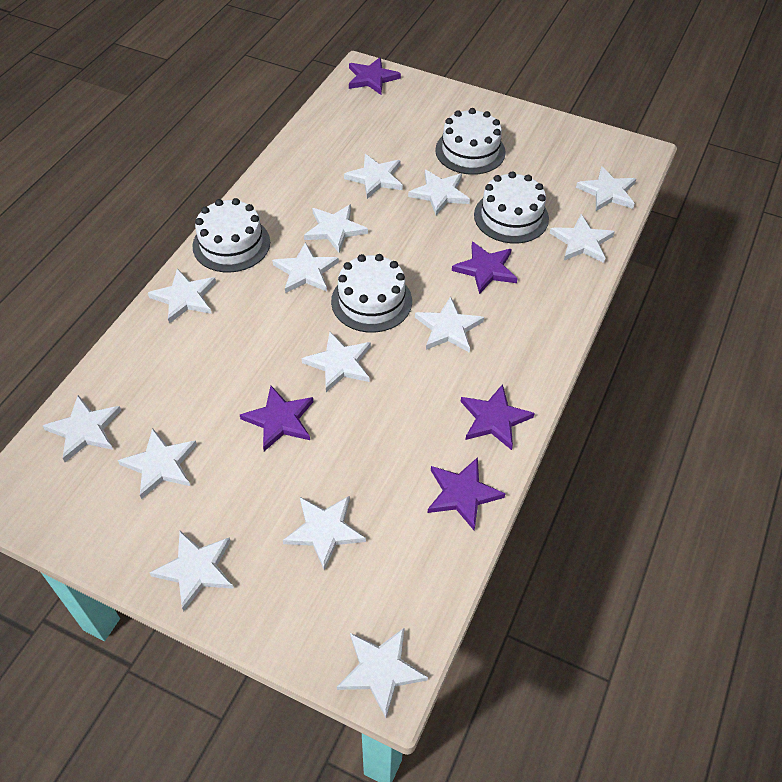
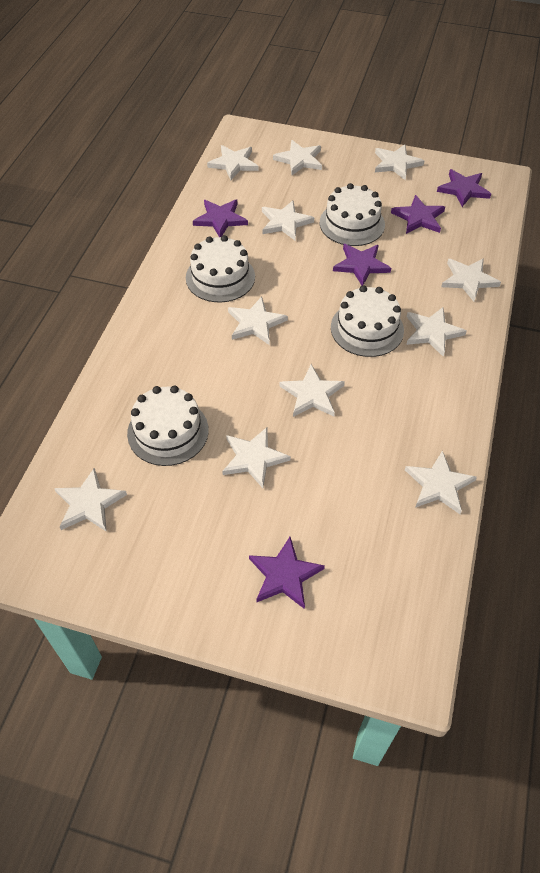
white star: 14 -> 11

